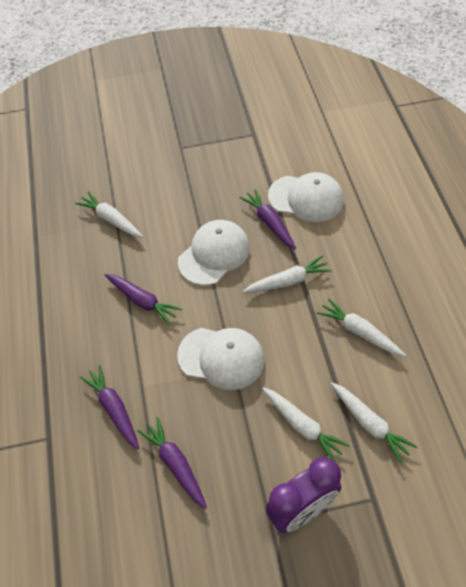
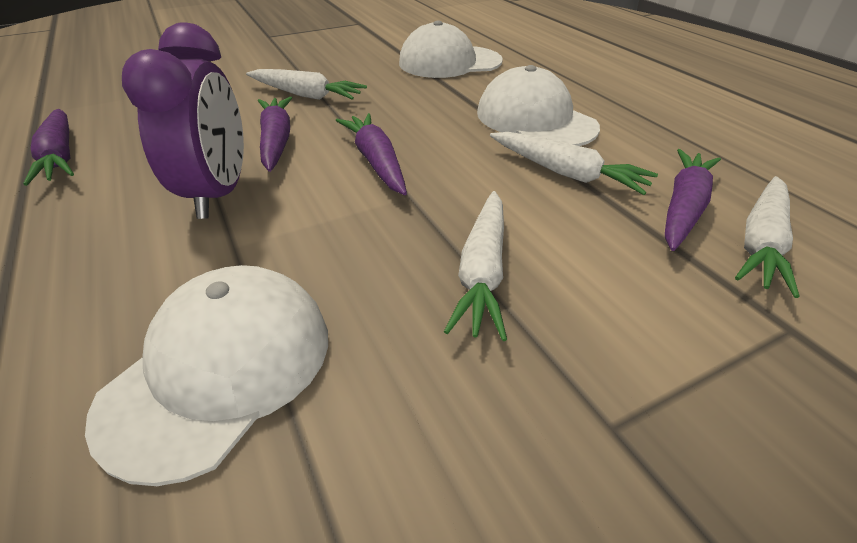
white carrot: 5 -> 4

